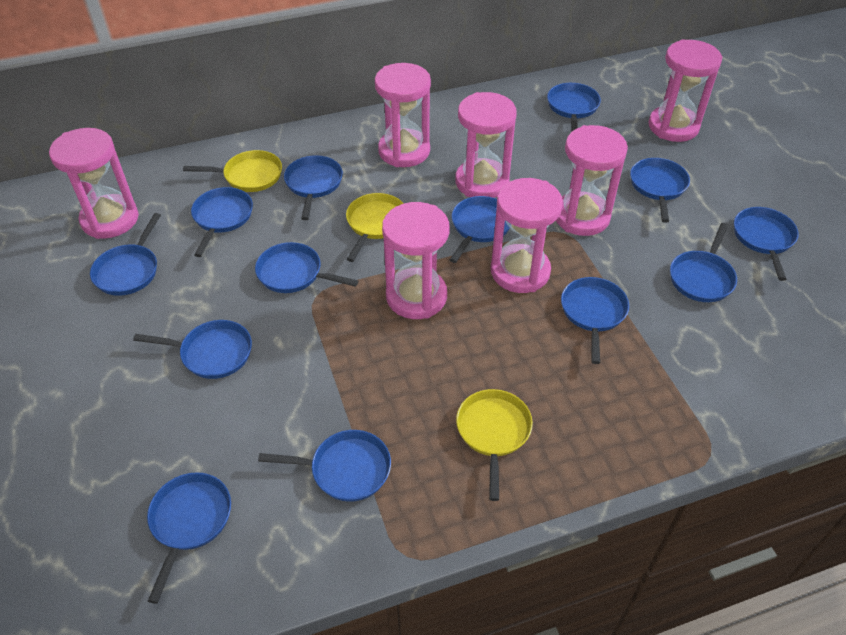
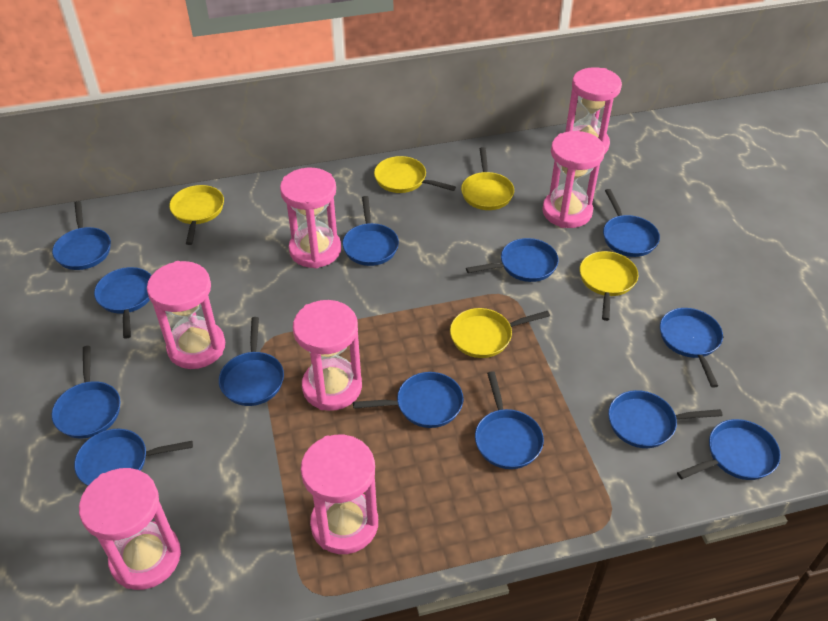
yellow pan: 3 -> 5

